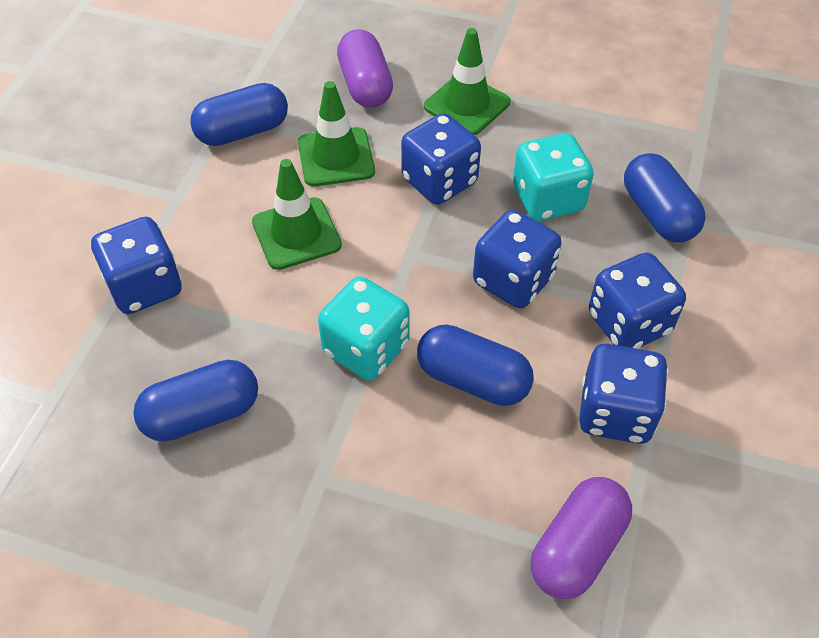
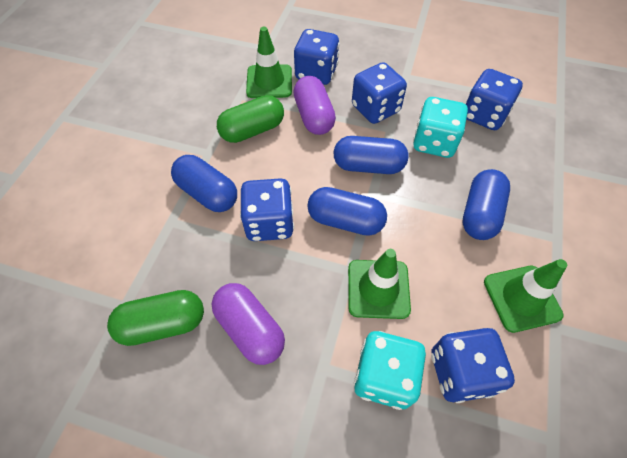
green capsule: 0 -> 2

